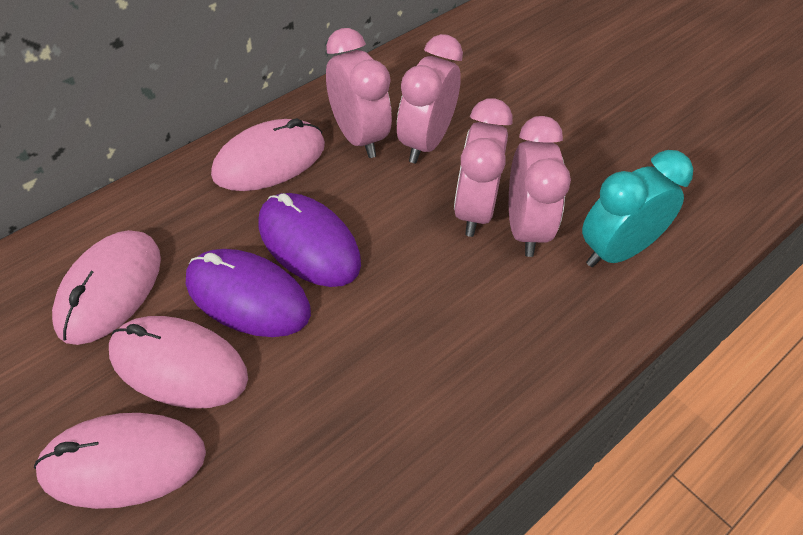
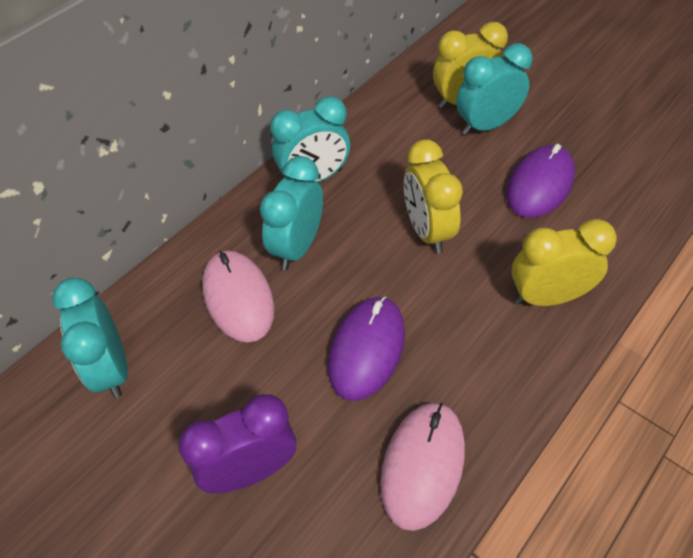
pink clock: 4 -> 0
pink mouse: 4 -> 2
purple clock: 0 -> 1
turquoise clock: 1 -> 4
yellow clock: 0 -> 3

